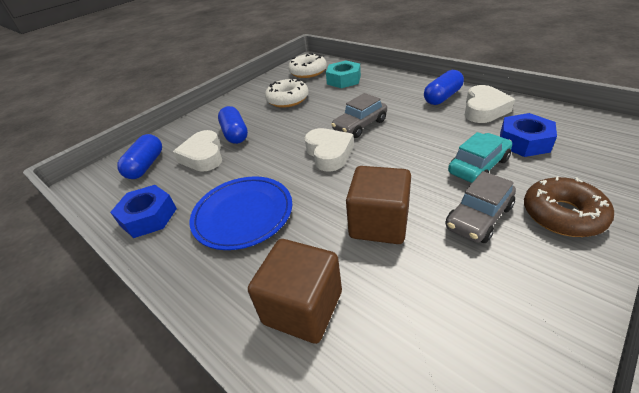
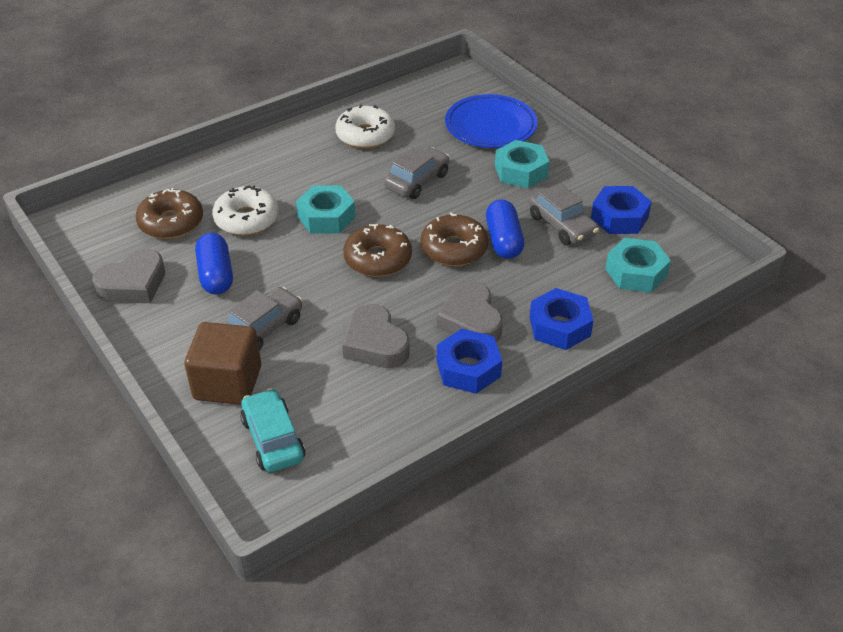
blue capsule: 3 -> 2
blue nut: 2 -> 3
brown cube: 2 -> 1
brown donut: 1 -> 3
grey car: 2 -> 3
grey heart: 0 -> 3
turquoise nut: 1 -> 3
white heart: 3 -> 0

